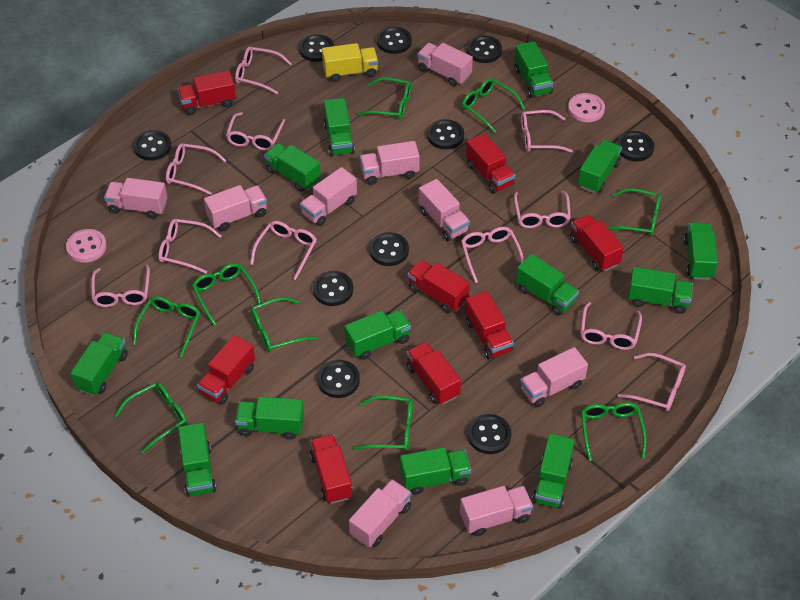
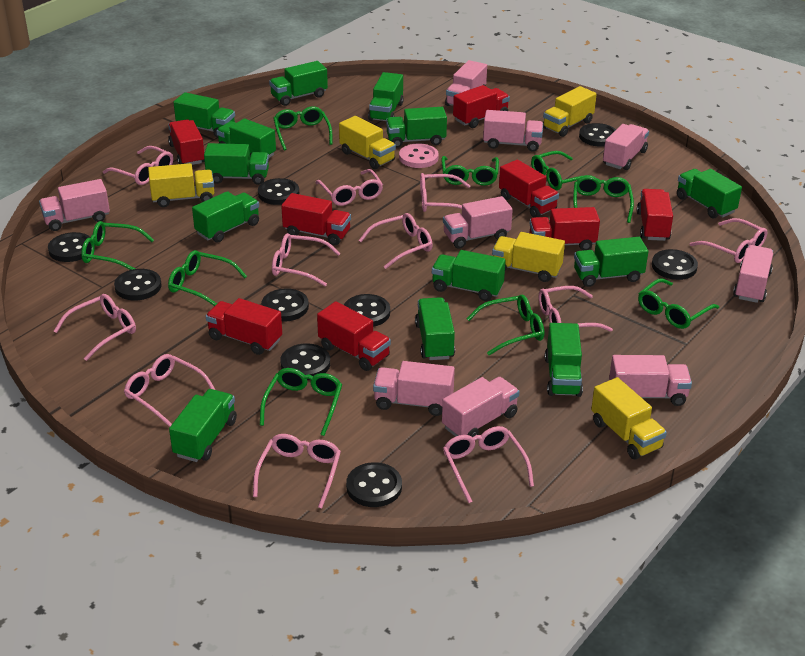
black button: 10 -> 9
pink button: 2 -> 1
yellow truck: 1 -> 5

